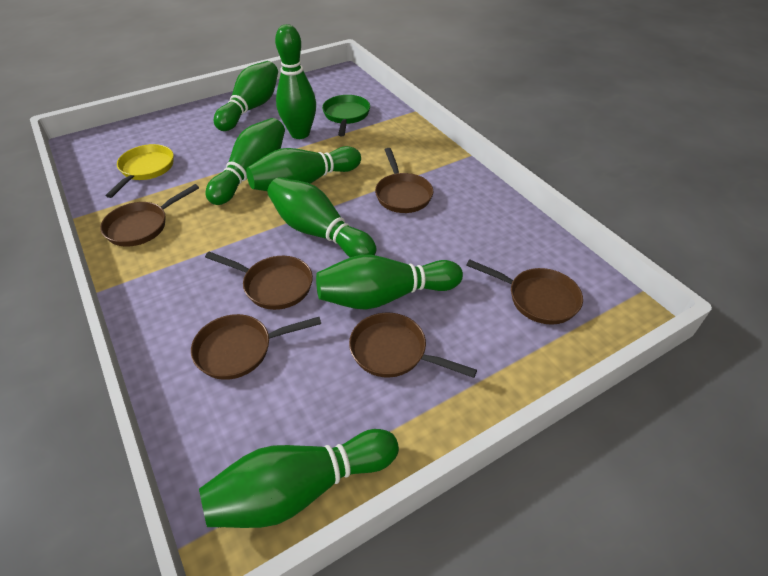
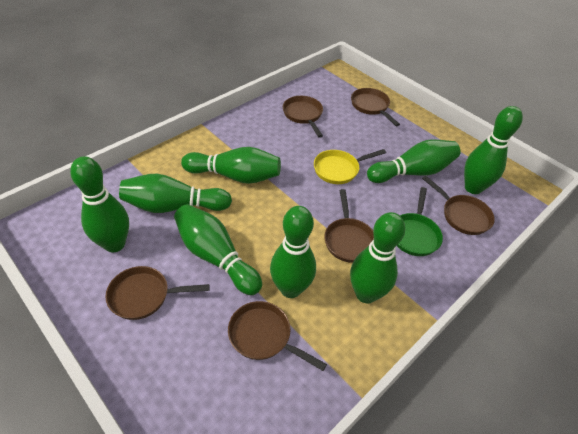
green bowling pin: 7 -> 8

